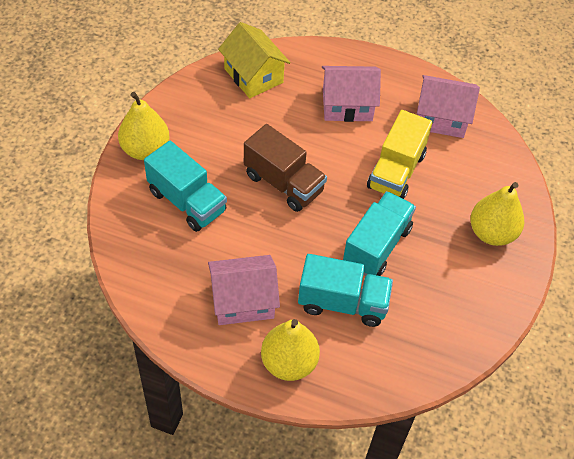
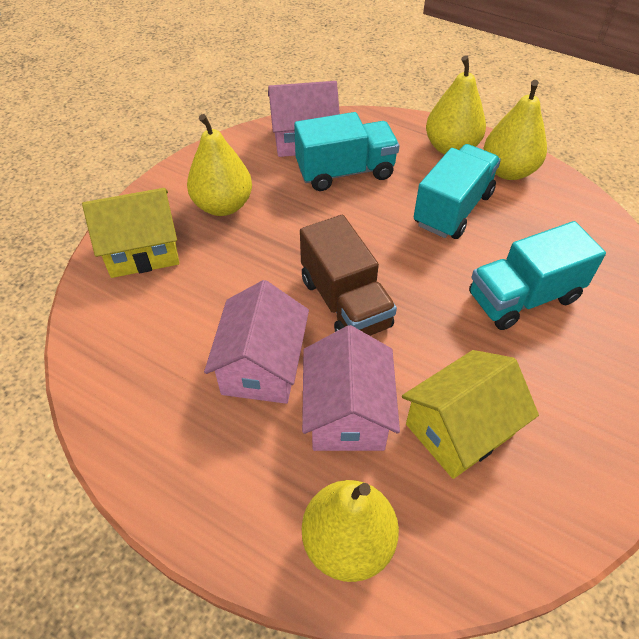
yellow house: 1 -> 2
yellow pear: 3 -> 4
yellow truck: 1 -> 0

